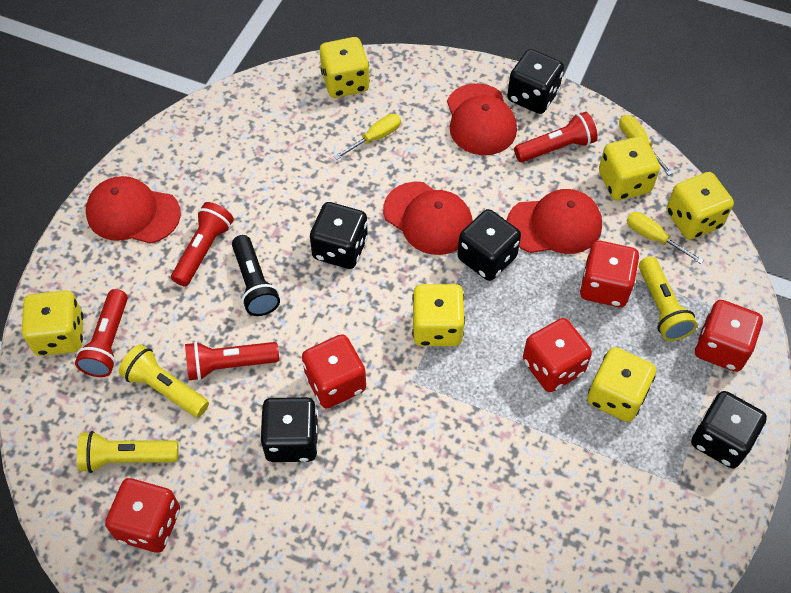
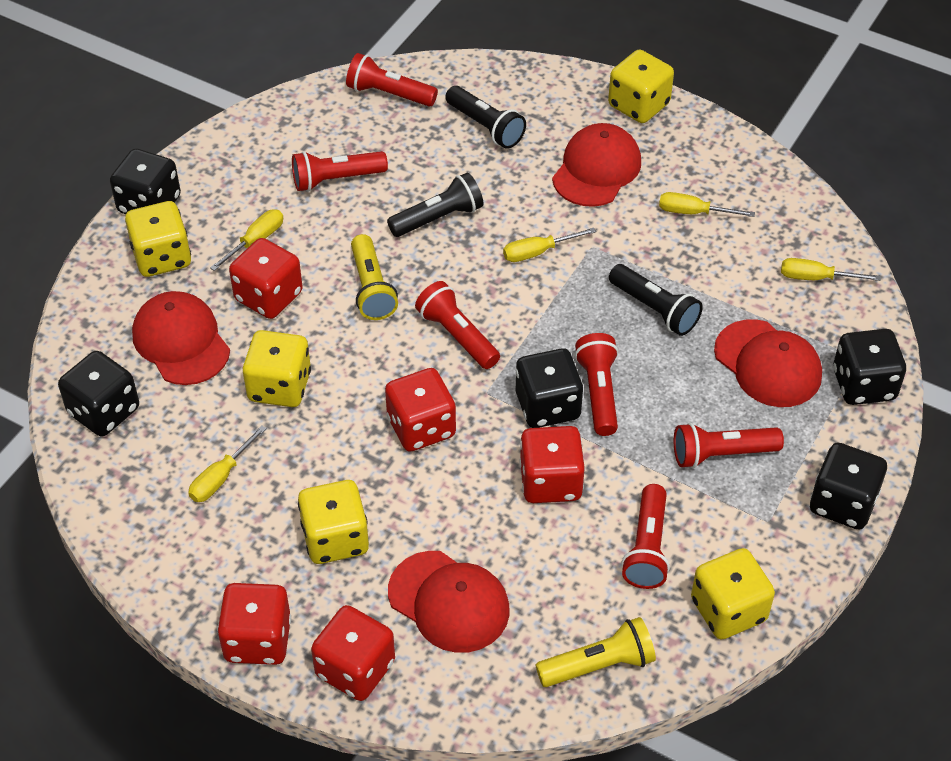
black flashlight: 1 -> 3
red flashlight: 4 -> 6
yellow dice: 6 -> 5
yellow flashlight: 3 -> 2
yellow screwdriver: 3 -> 5

